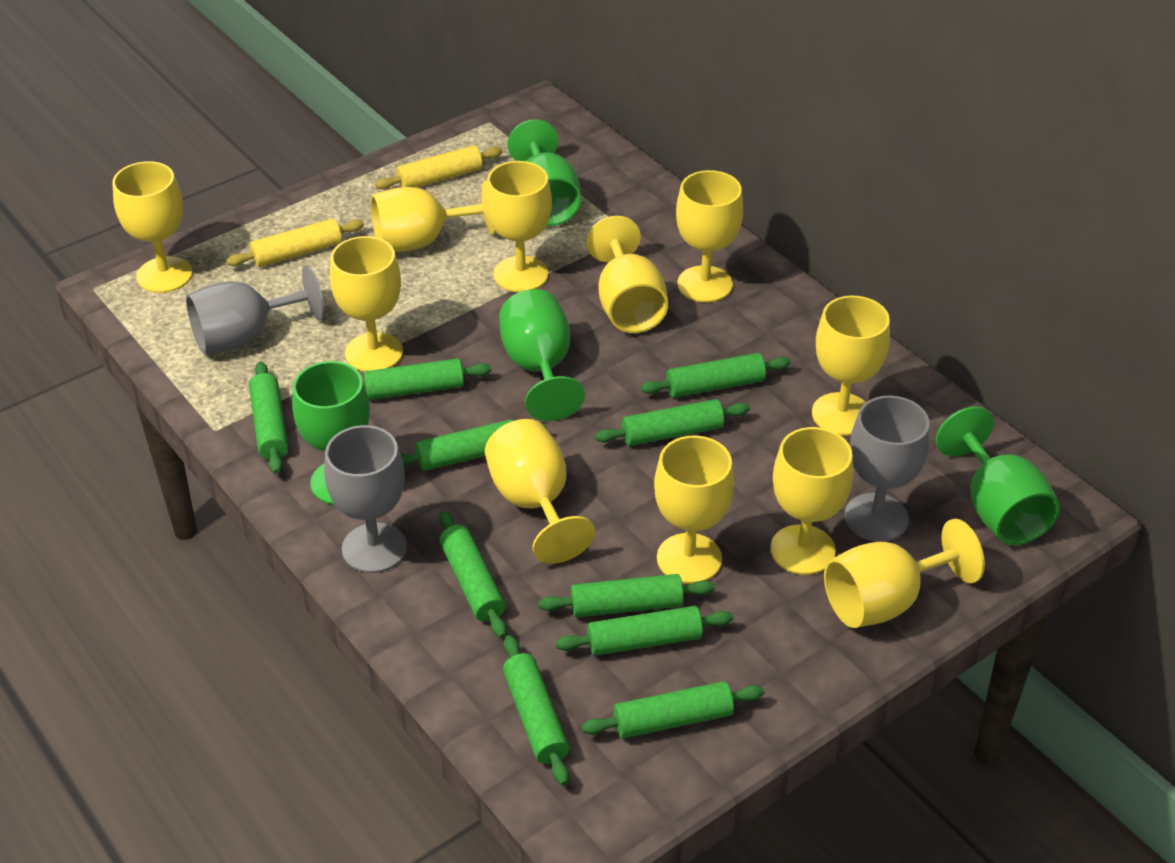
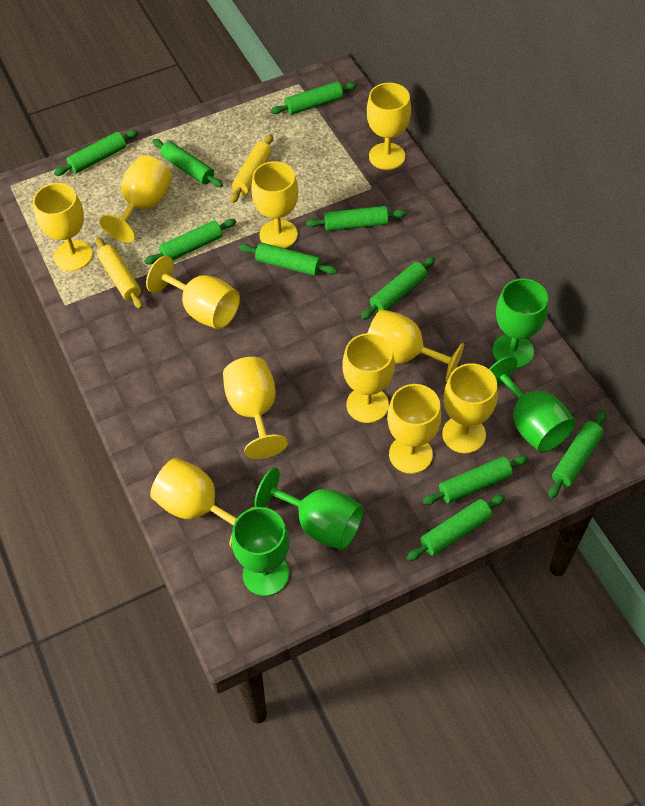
grey goblet: 3 -> 0

